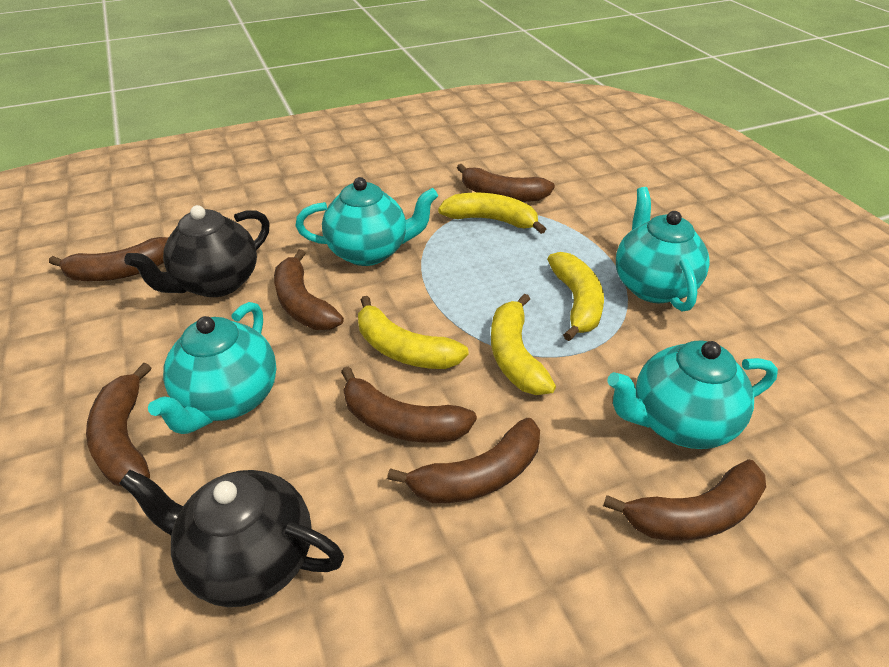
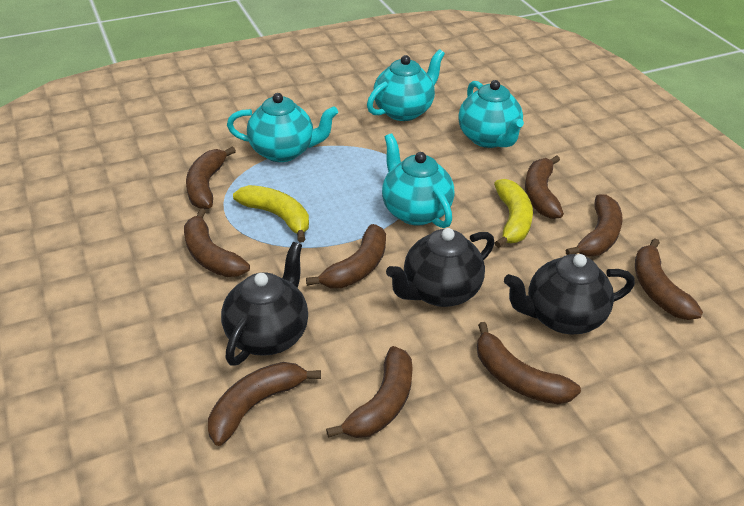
black teapot: 2 -> 3
brown banana: 7 -> 9
yellow banana: 4 -> 2

